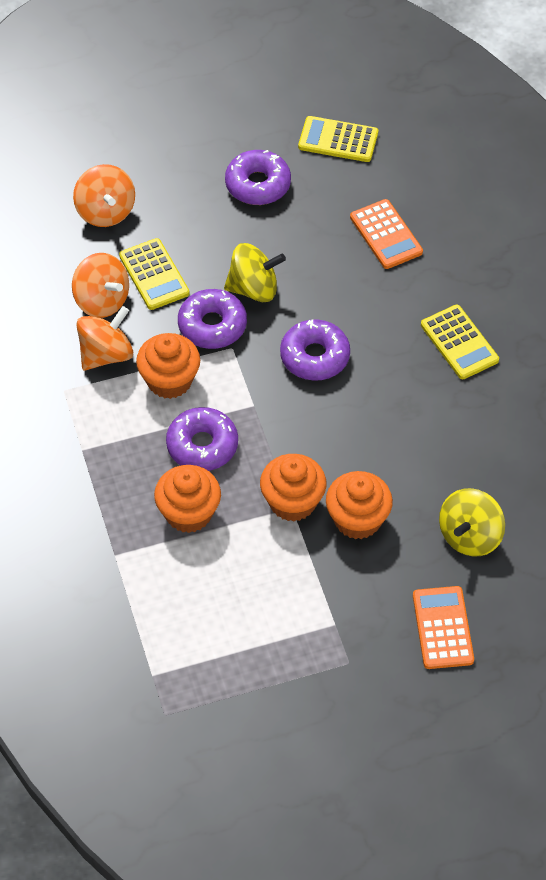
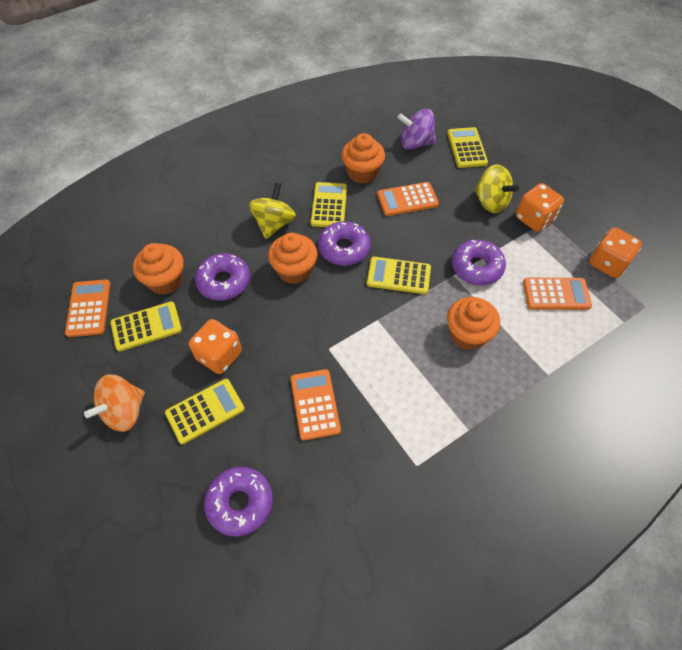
orange calculator: 2 -> 4
orange dice: 0 -> 3
orange spinning top: 3 -> 1
purple spinning top: 0 -> 1
yellow calculator: 3 -> 5

